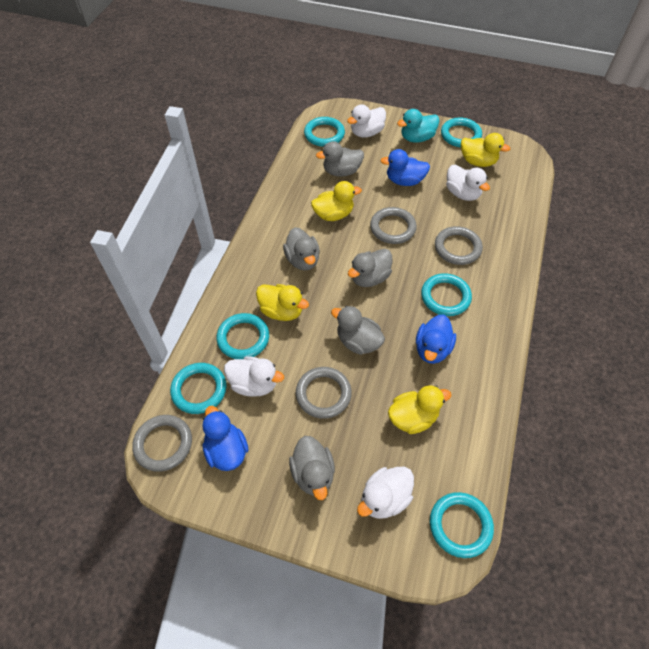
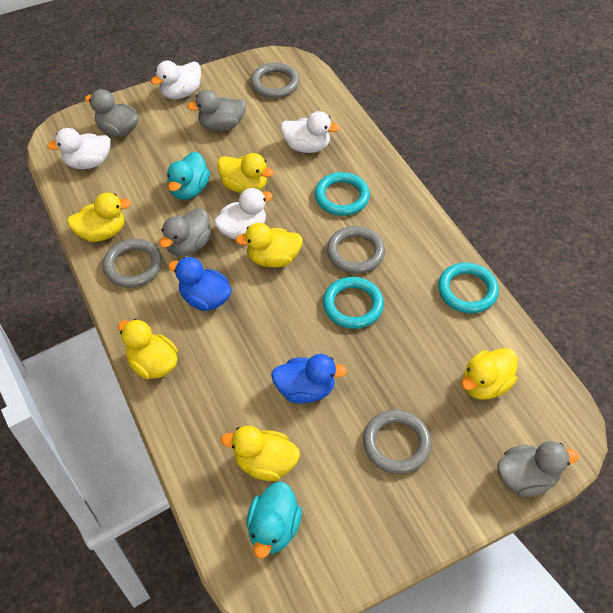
blue duck: 3 -> 2
grey duck: 5 -> 4
turquoise duck: 1 -> 2
turquoise ring: 6 -> 3
yellow duck: 4 -> 6

